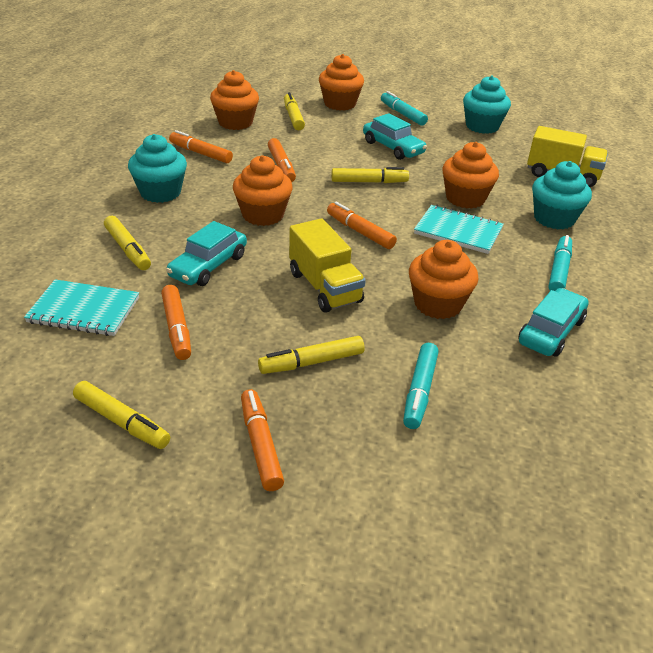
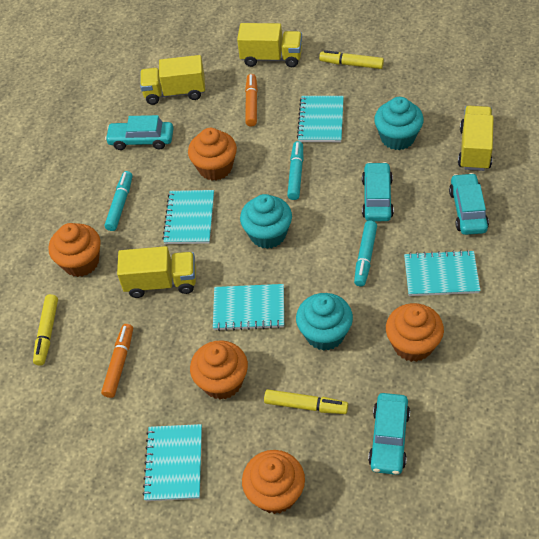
orange marker: 5 -> 2
turquoise car: 3 -> 4
turquoise notebook: 2 -> 5
yellow marker: 5 -> 3
yellow truck: 2 -> 4

